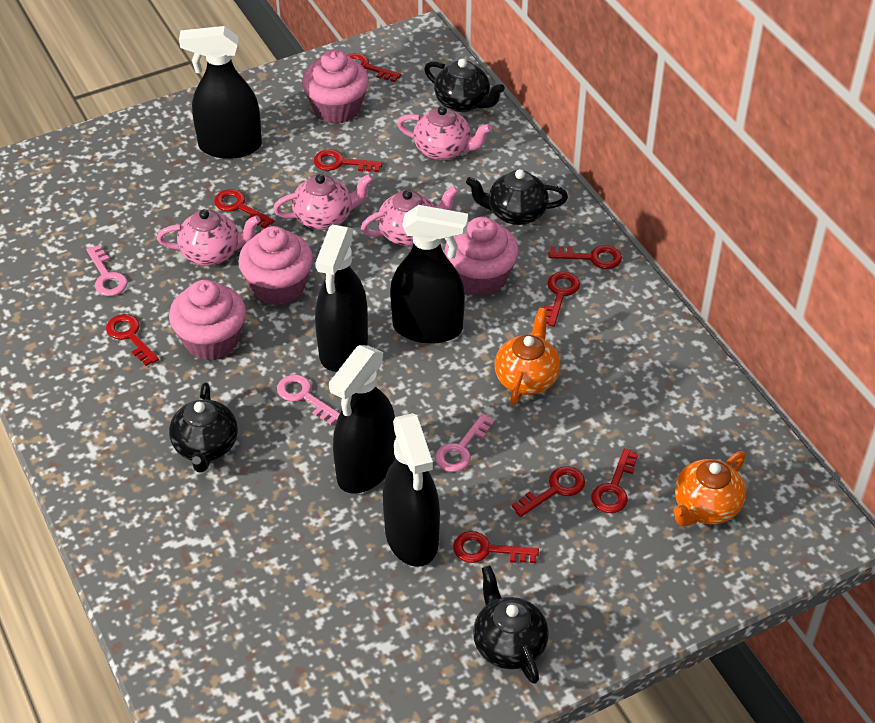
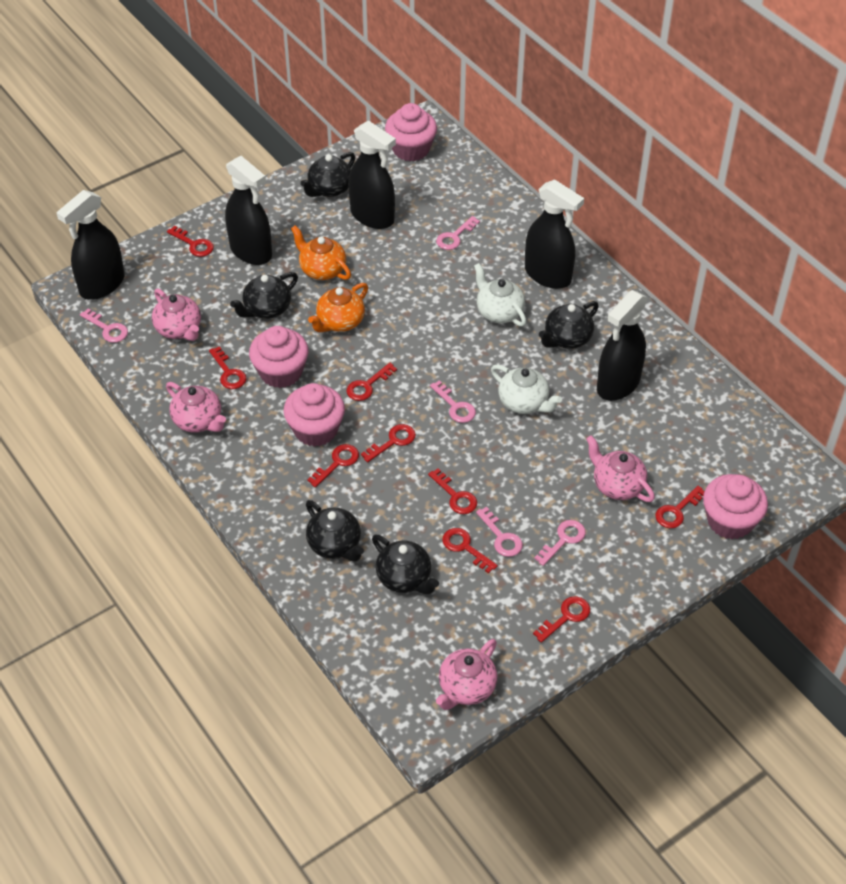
black teapot: 4 -> 5
pink key: 3 -> 5
white teapot: 0 -> 2

